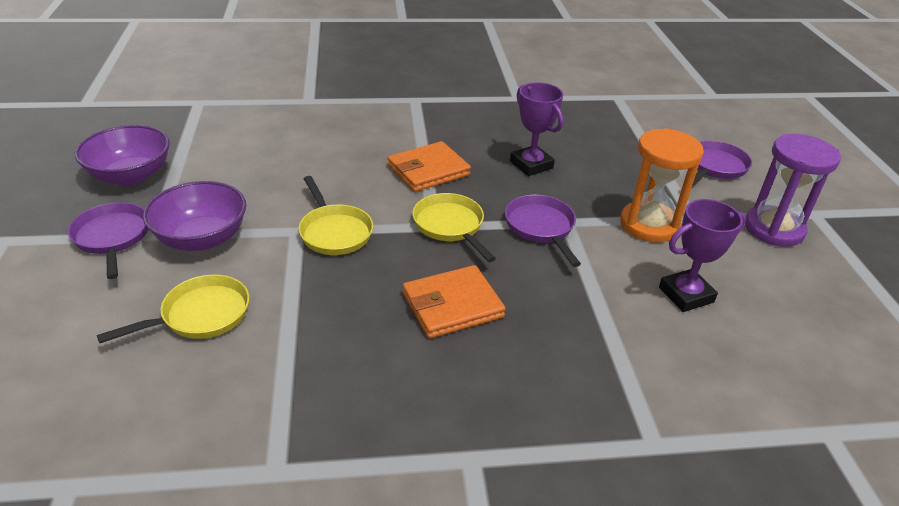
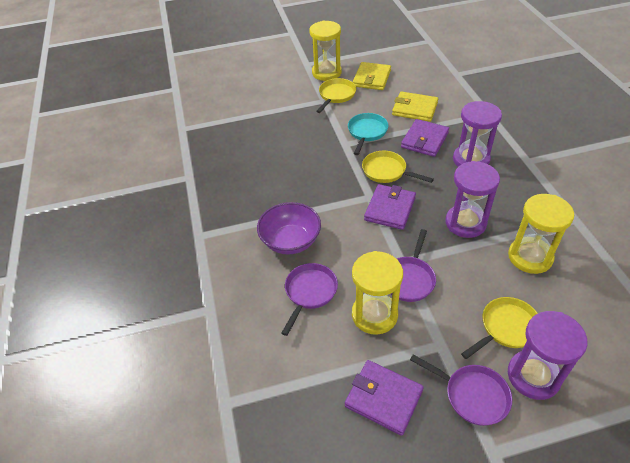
orange hourglass: 1 -> 0
orange wallet: 2 -> 0
purple bowl: 2 -> 1
purple hourglass: 1 -> 3
purple trophy: 2 -> 0
purple wallet: 0 -> 3
turquoise pan: 0 -> 1
yellow hourglass: 0 -> 3
yellow wallet: 0 -> 2

